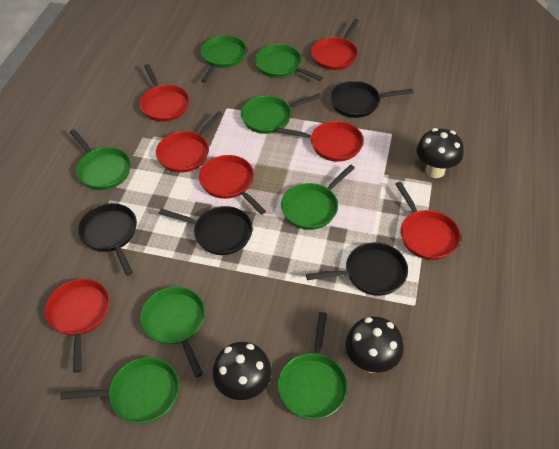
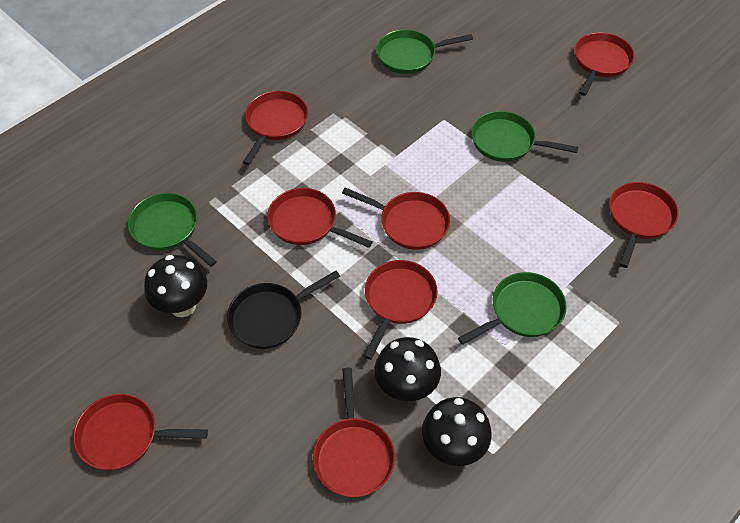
black pan: 4 -> 1
green pan: 8 -> 4
red pan: 7 -> 8

